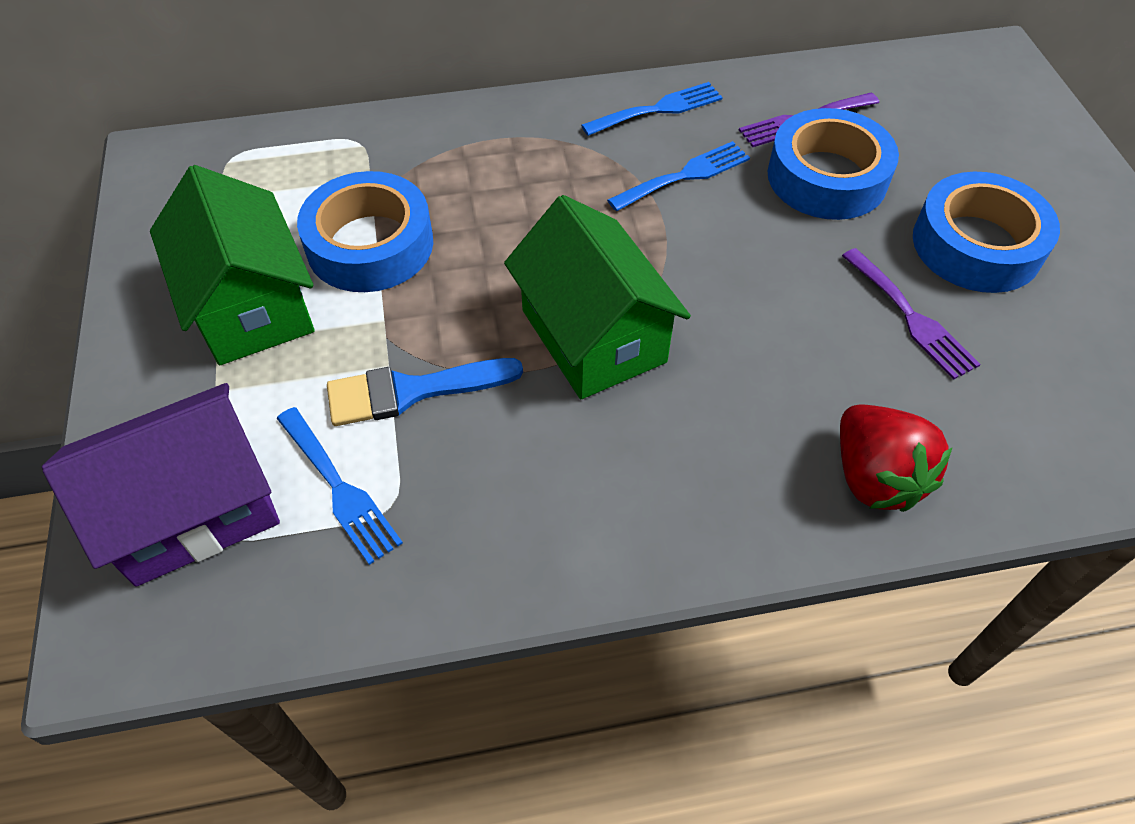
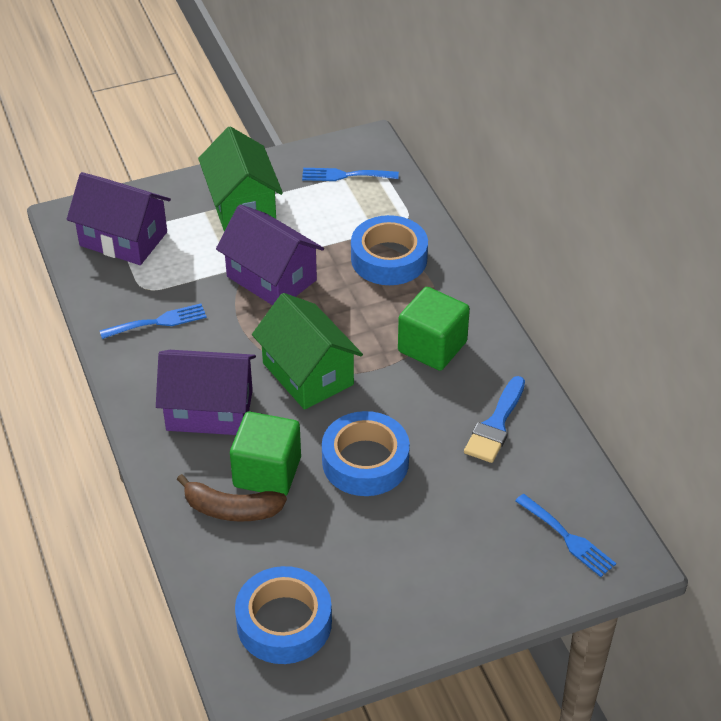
brown banana: 0 -> 1
green cube: 0 -> 2
purple fork: 2 -> 0
purple house: 1 -> 3
red strawberry: 1 -> 0

